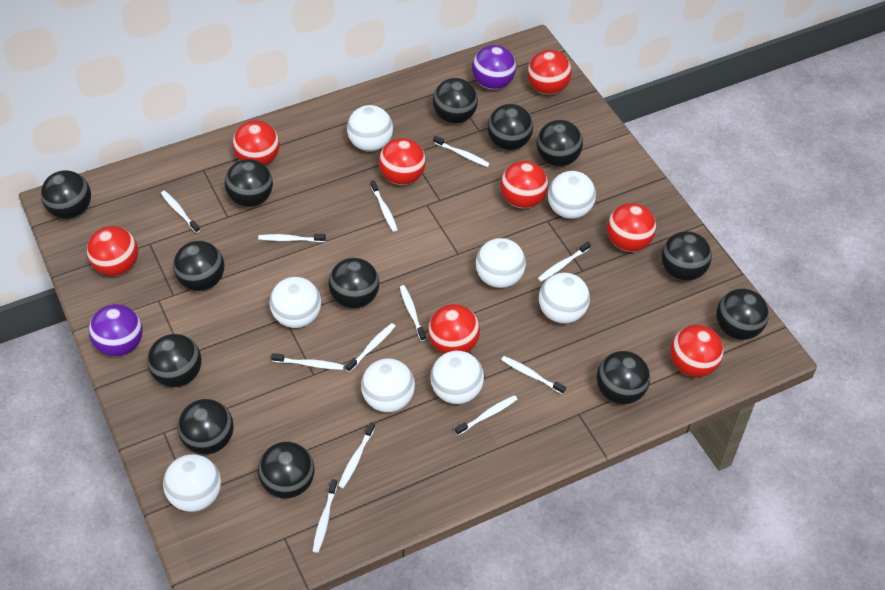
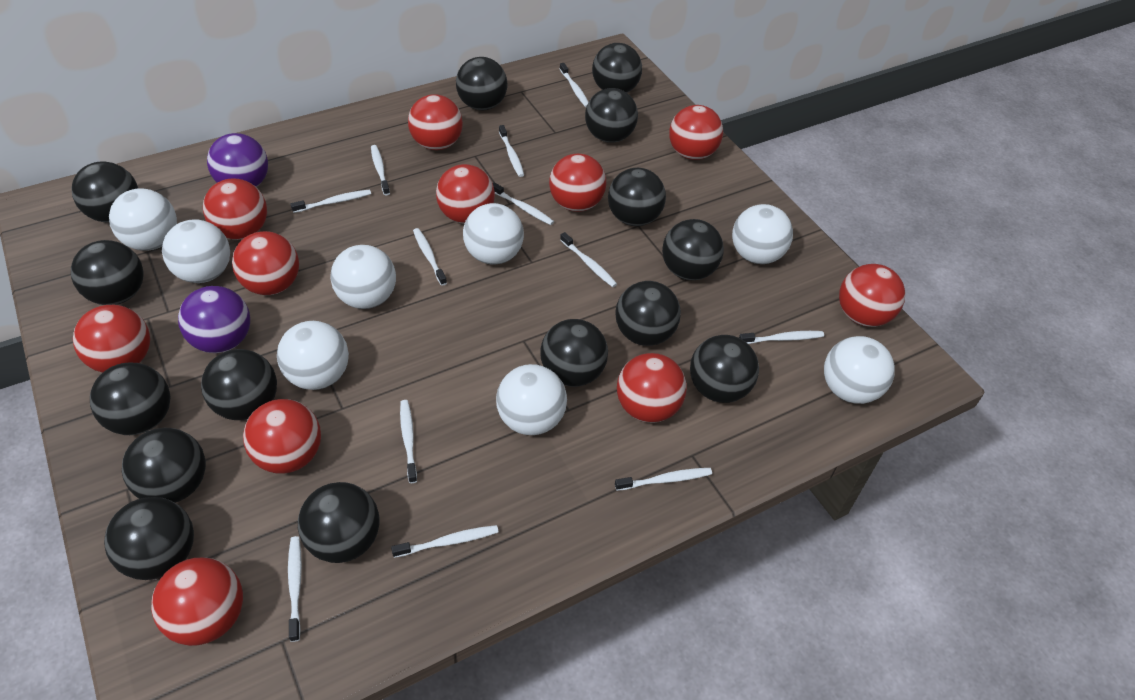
black ball: 13 -> 15
red ball: 8 -> 11

